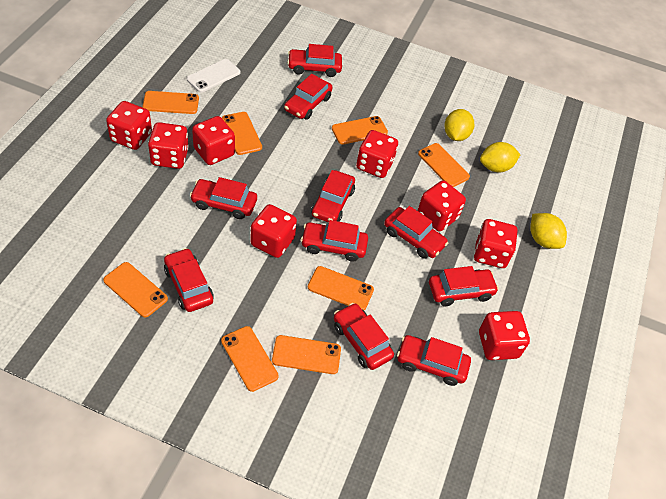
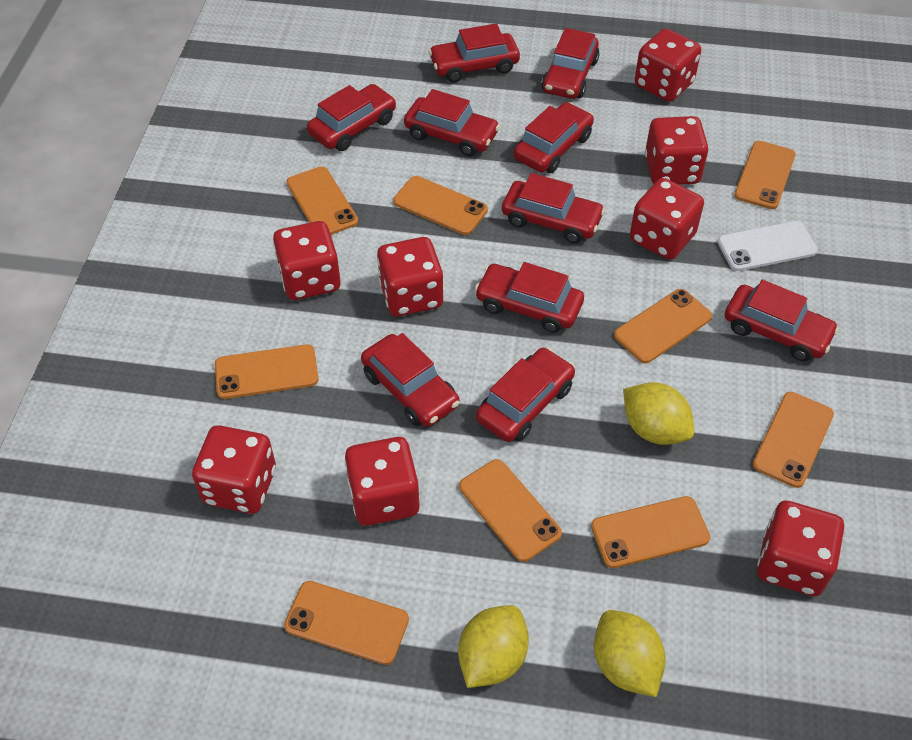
orange phone: 8 -> 9

